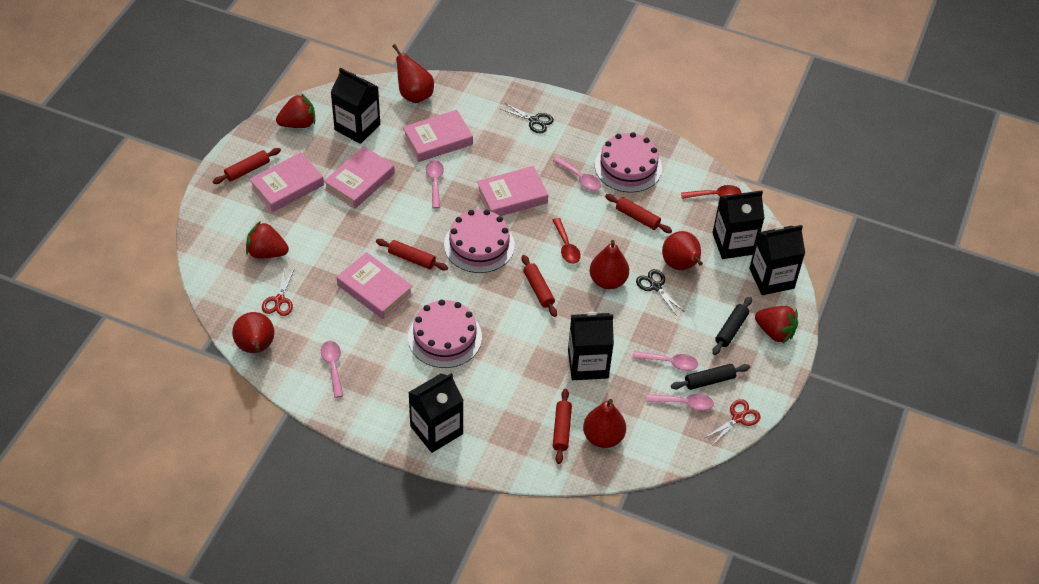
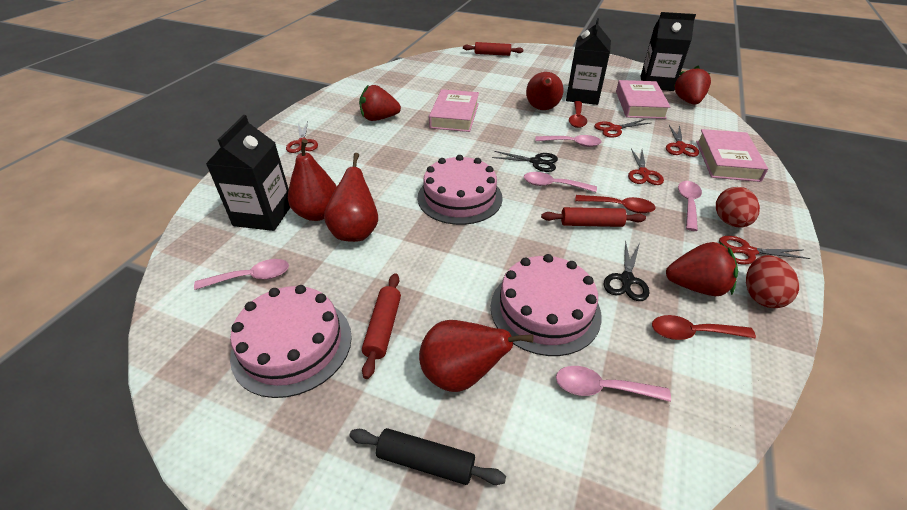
black carton: 5 -> 3
black rolling pin: 2 -> 1
pink book: 5 -> 3
red egg: 0 -> 2
red pear: 5 -> 4
red rolling pin: 5 -> 3
red scissors: 2 -> 5
red spoon: 2 -> 3

